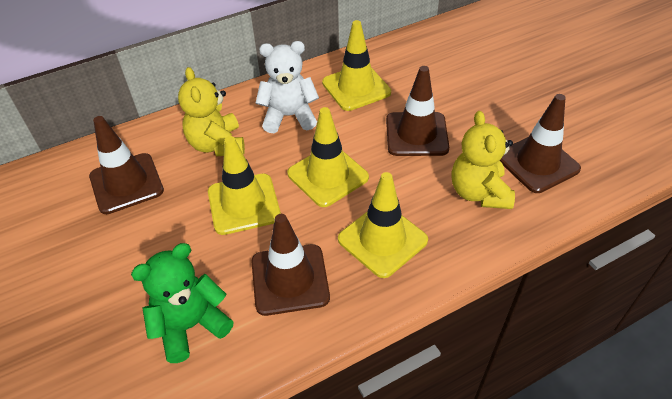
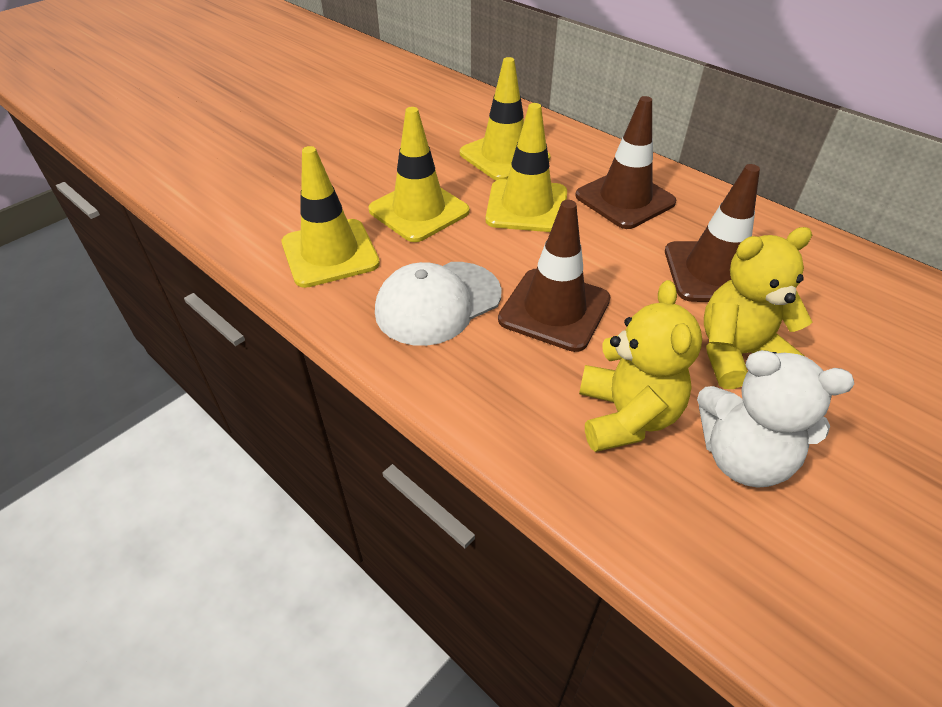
brown traffic cone: 4 -> 3
green teddy bear: 1 -> 0
white cap: 0 -> 1

